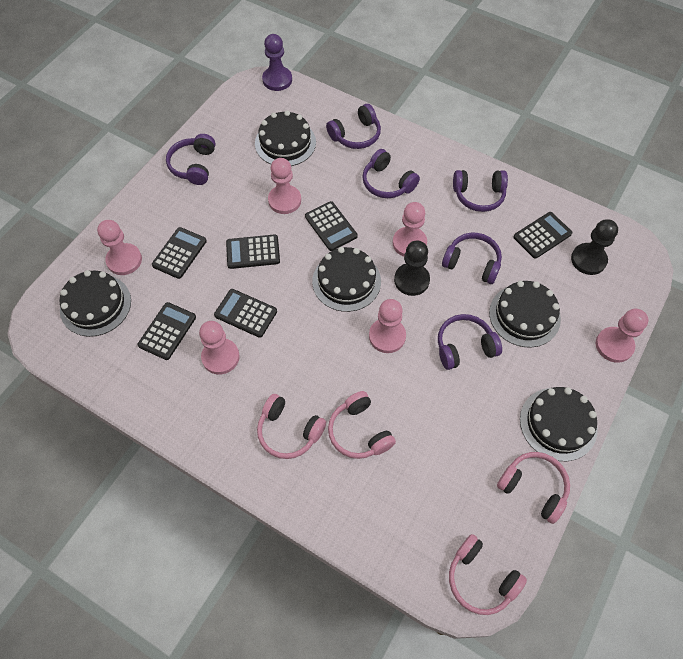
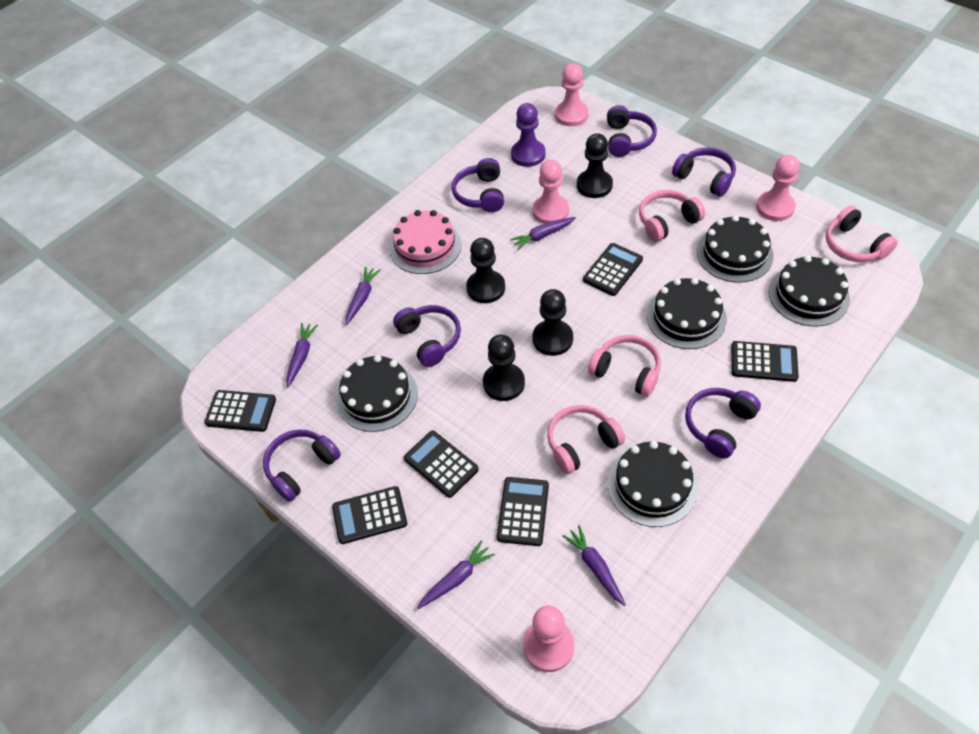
black pawn: 2 -> 4
pink cake: 0 -> 1
pink pawn: 6 -> 4
purple carrot: 0 -> 5

